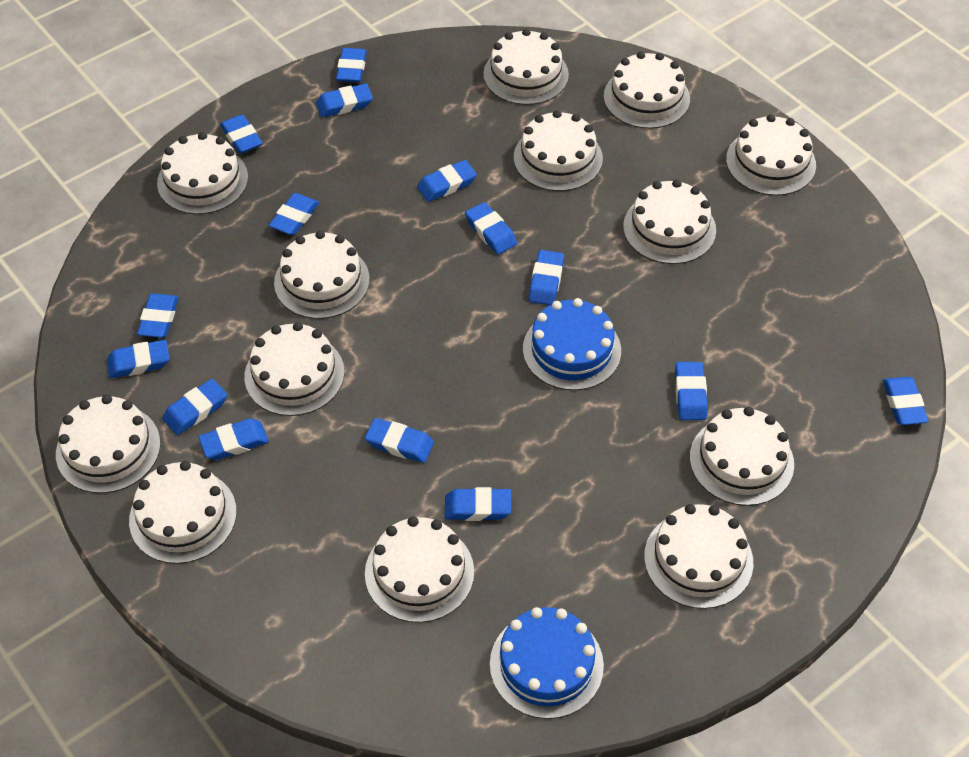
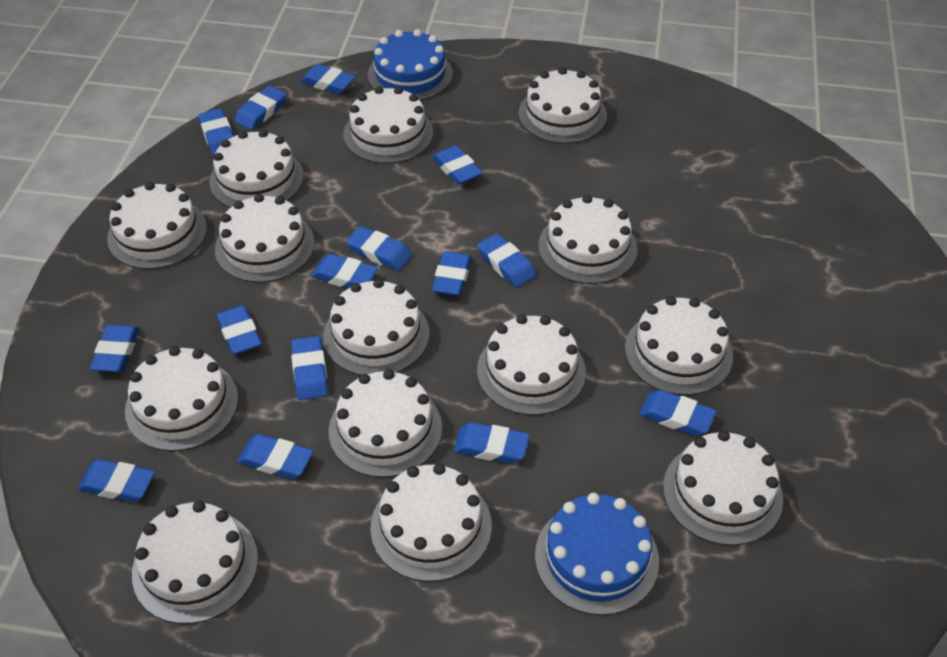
white cake: 13 -> 14

